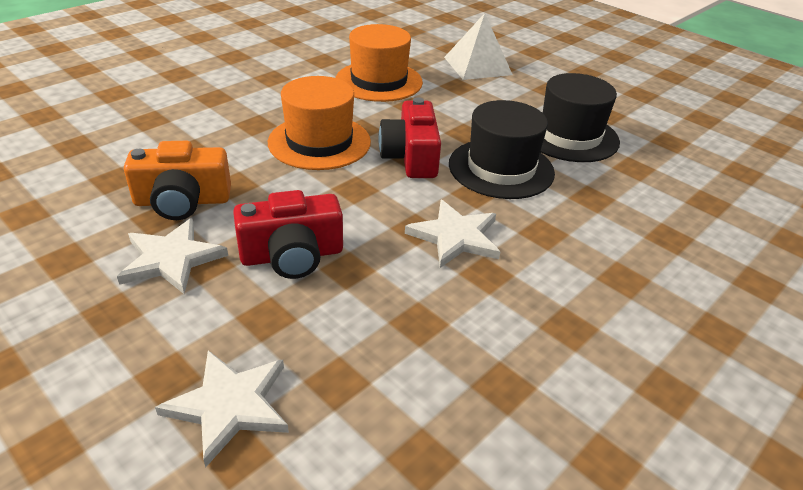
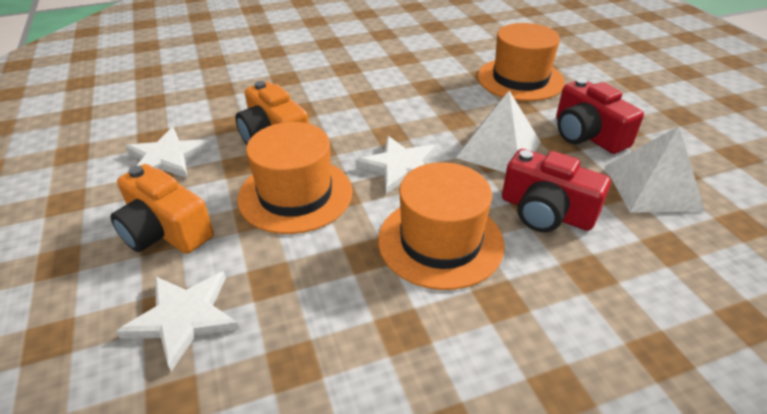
black hat: 2 -> 0
orange camera: 1 -> 2
orange hat: 2 -> 3
white pyramid: 1 -> 2

